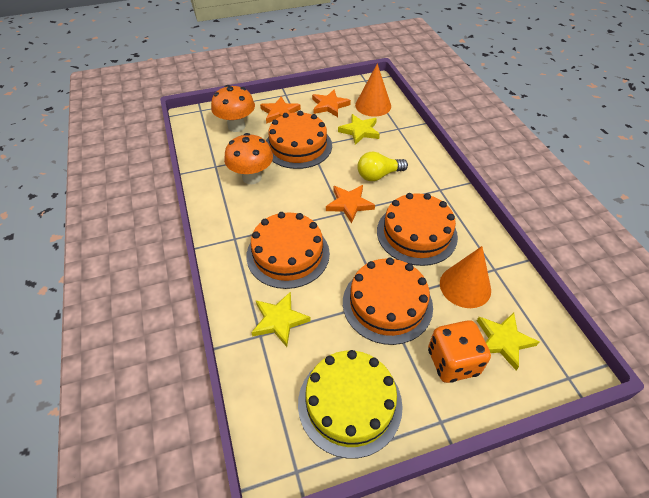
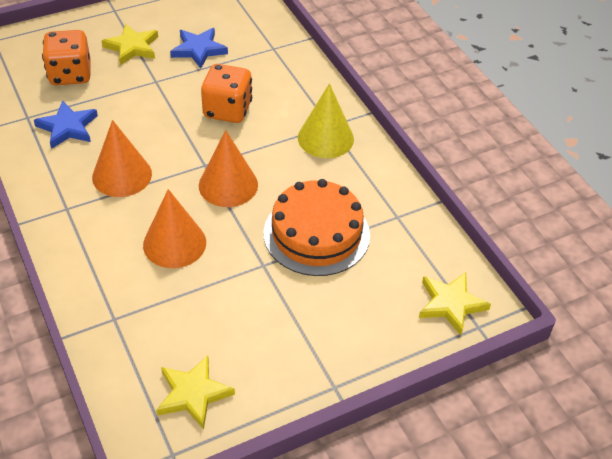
blue star: 0 -> 2
orange cake: 4 -> 1
orange cone: 2 -> 3
orange dice: 1 -> 2
orange mushroom: 2 -> 0
orange star: 3 -> 0
yellow cake: 1 -> 0
yellow cone: 0 -> 1
yellow light bulb: 1 -> 0

